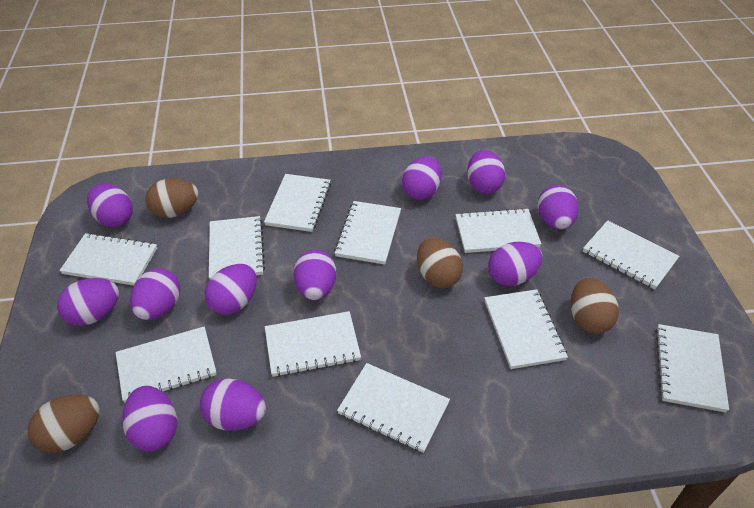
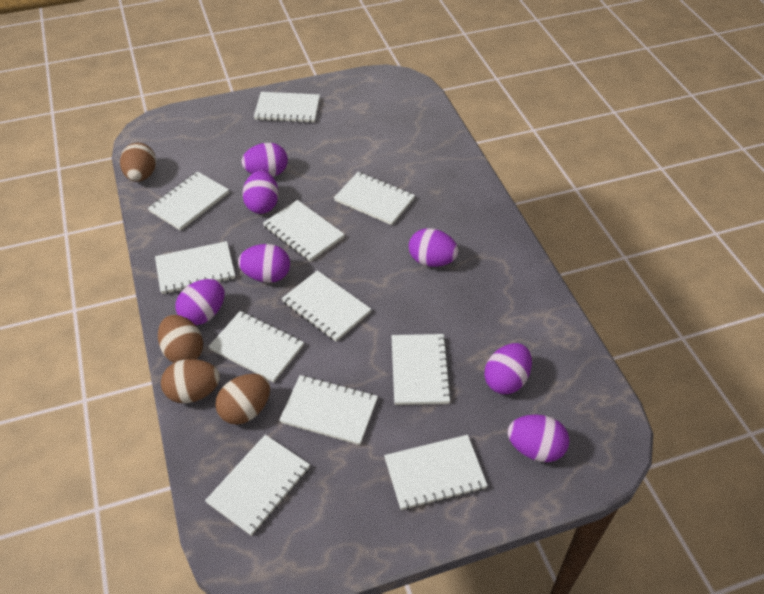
purple egg: 11 -> 7

